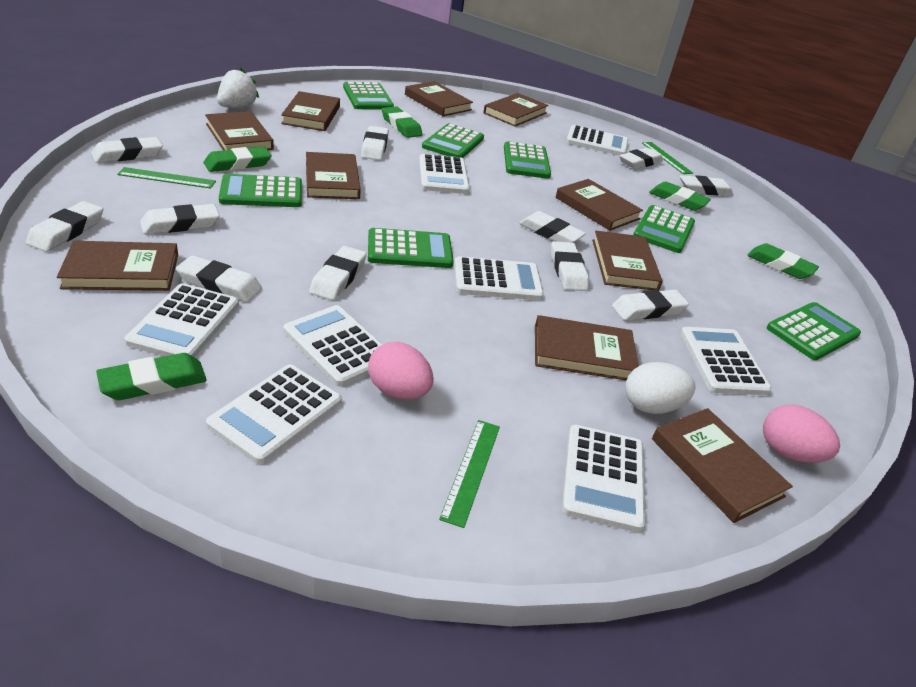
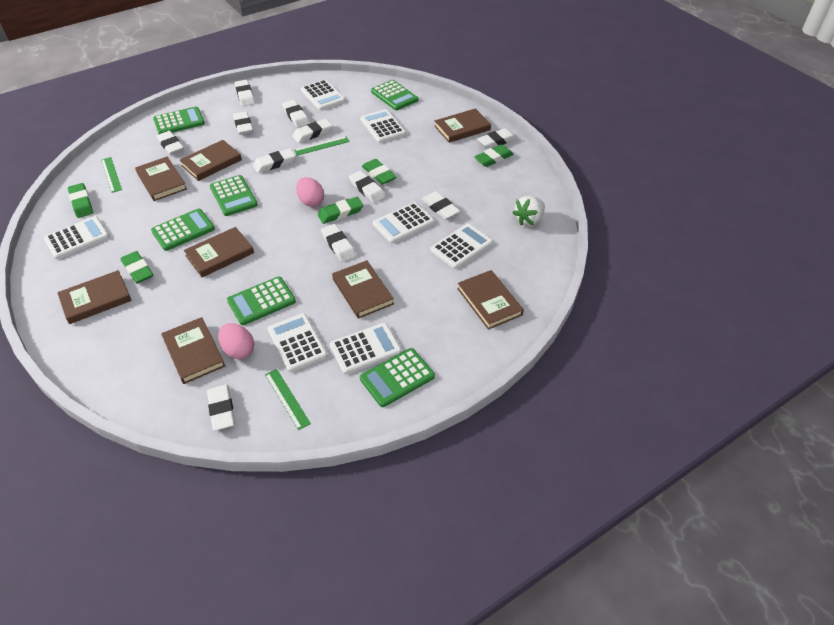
brown book: 10 -> 8
green calculator: 7 -> 6
white calculator: 8 -> 7
white egg: 1 -> 0

